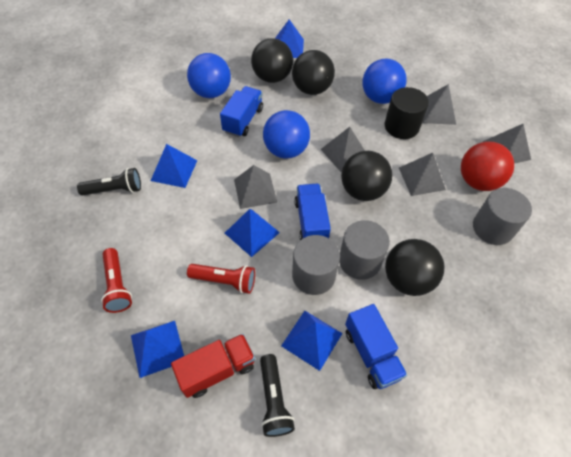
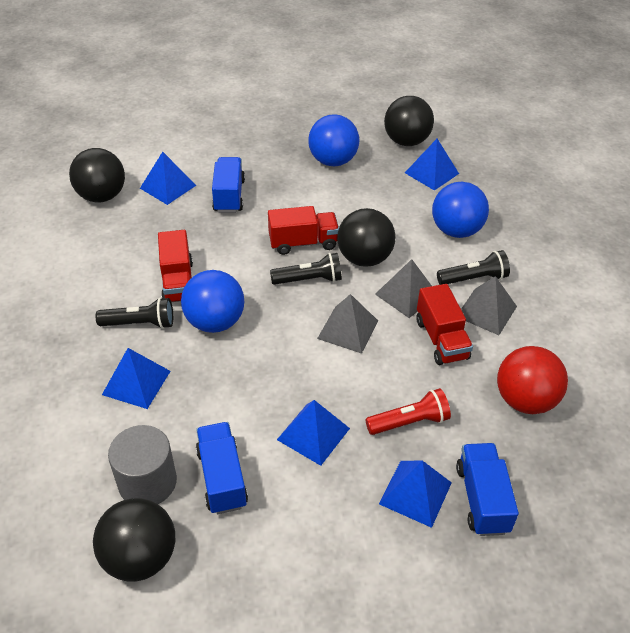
black cylinder: 1 -> 0
black flashlight: 2 -> 3
grey cylinder: 3 -> 1
grey pyramid: 5 -> 3
red flashlight: 2 -> 1
red truck: 1 -> 3

